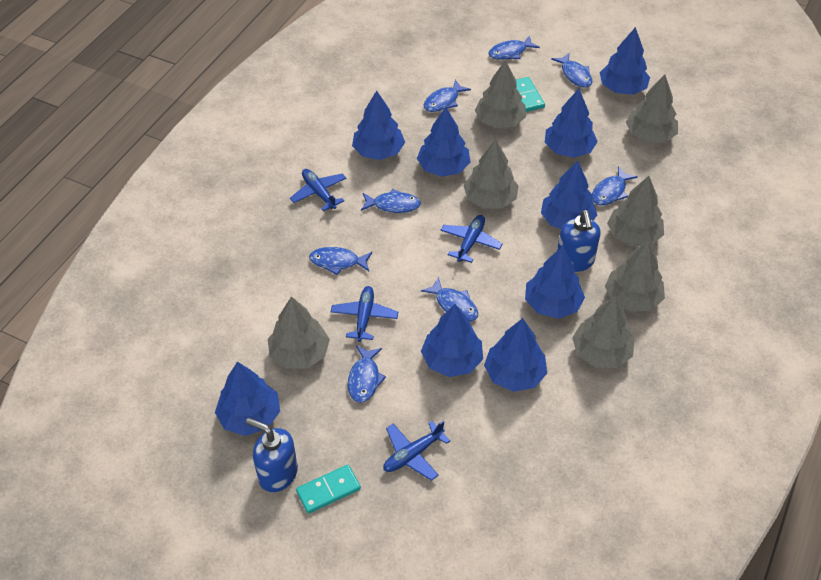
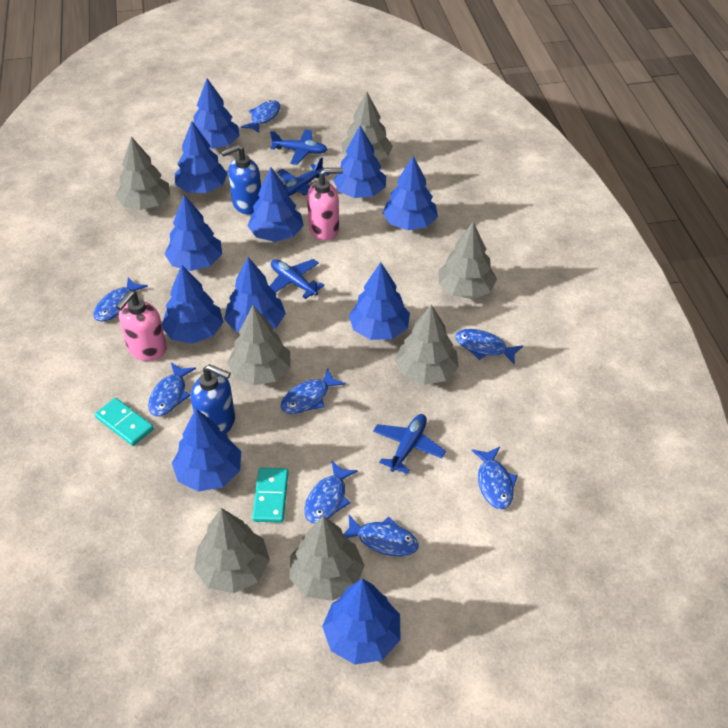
blue tree: 9 -> 11
pink soap dispenser: 0 -> 2

